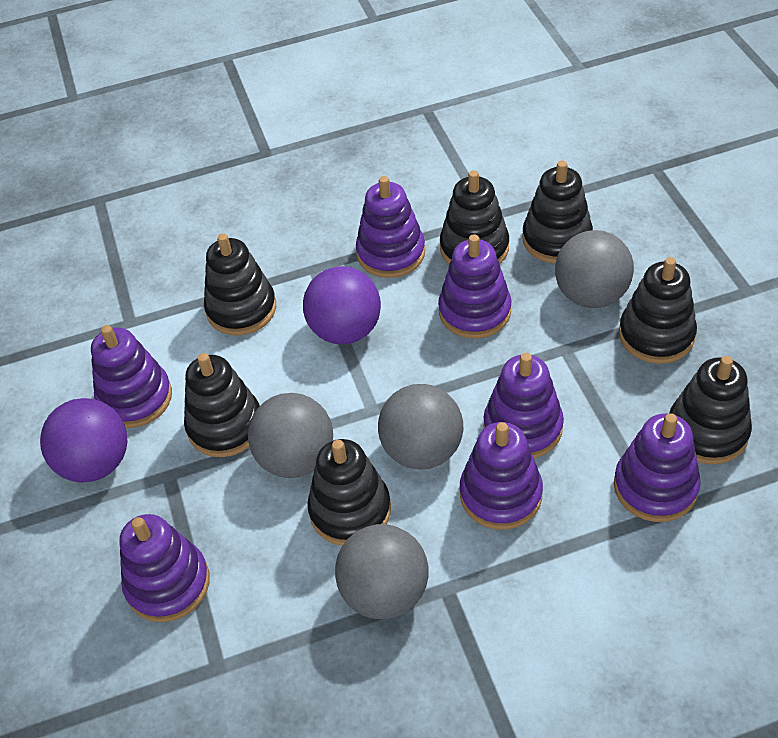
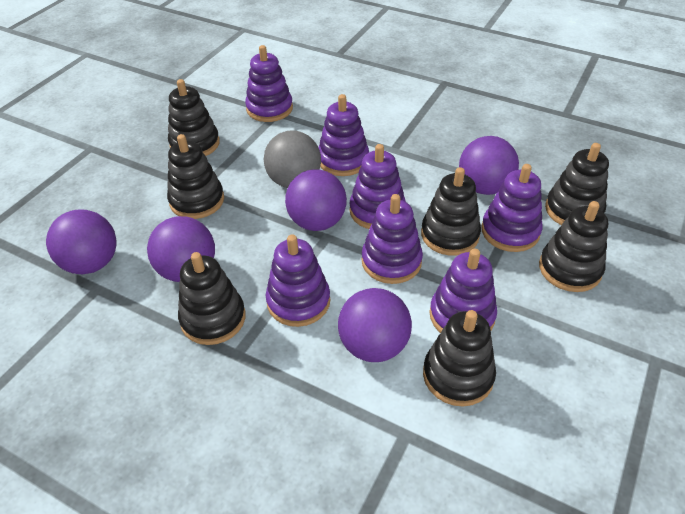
grey ball: 4 -> 1
purple ball: 2 -> 5

